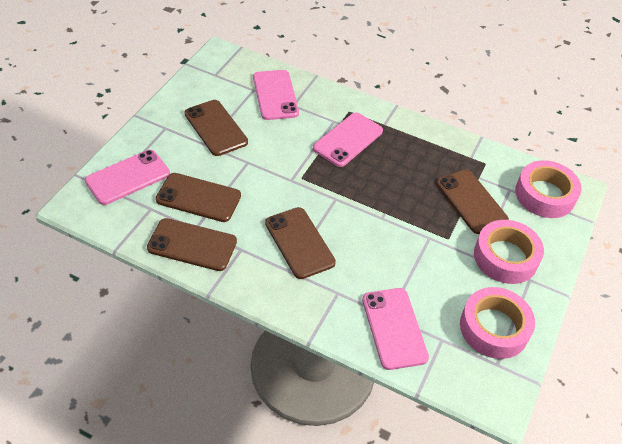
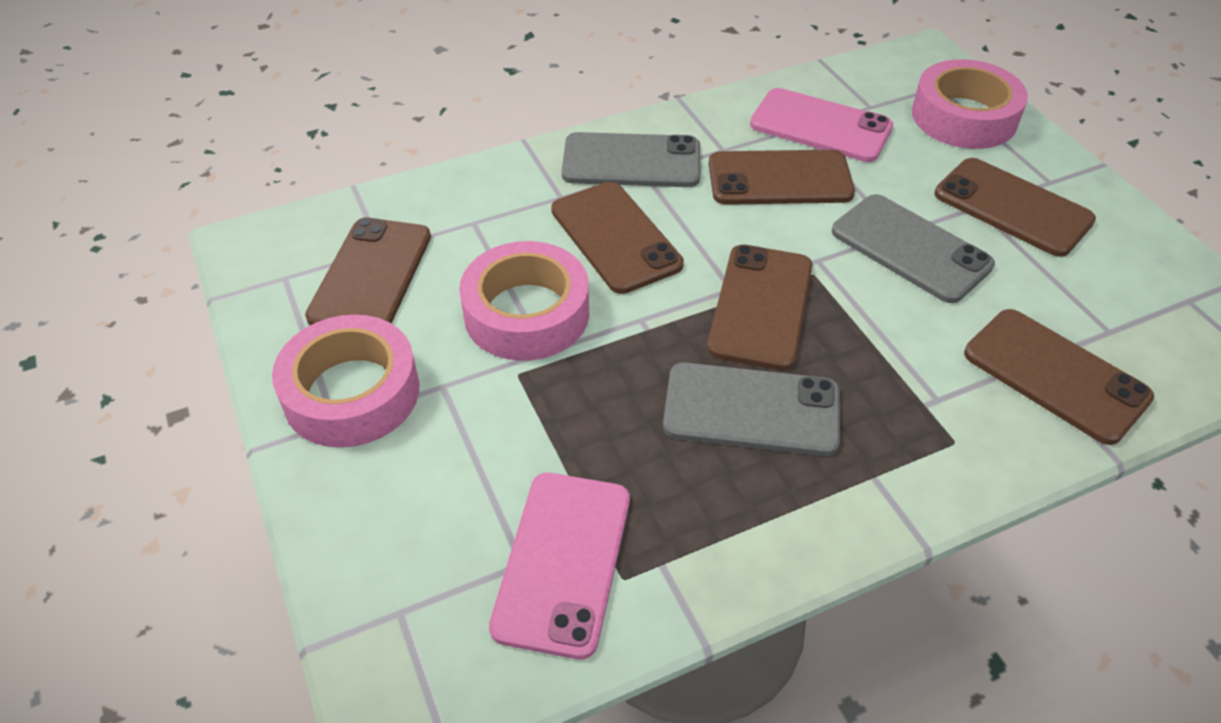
brown phone: 5 -> 6
grey phone: 0 -> 3
pink phone: 4 -> 2

